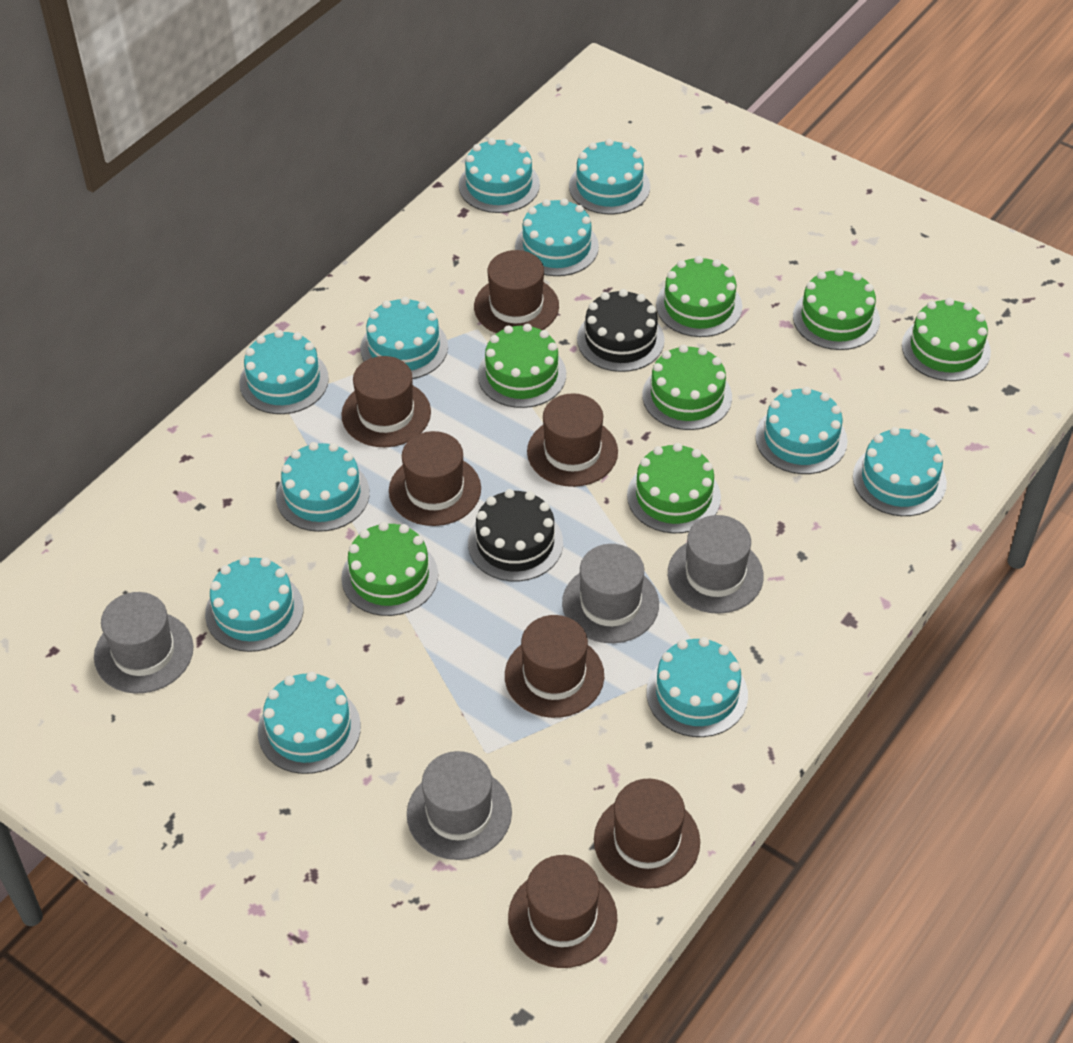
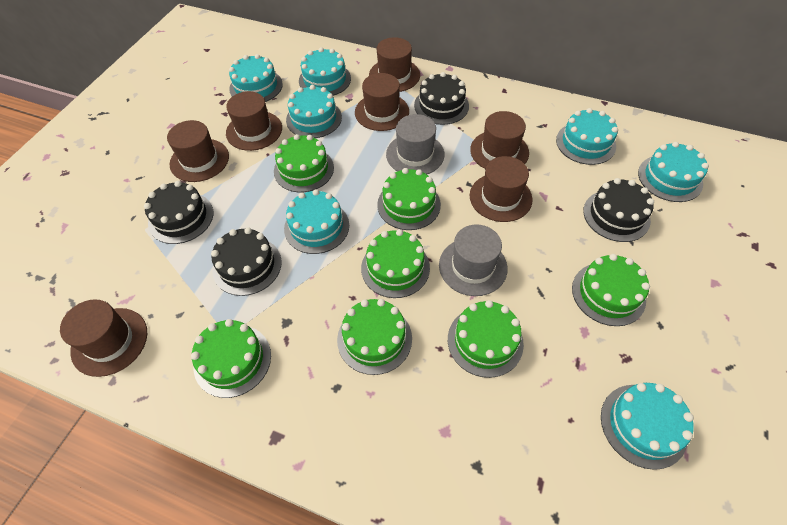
black cake: 2 -> 4
grey hat: 4 -> 2
turquoise cake: 11 -> 7

